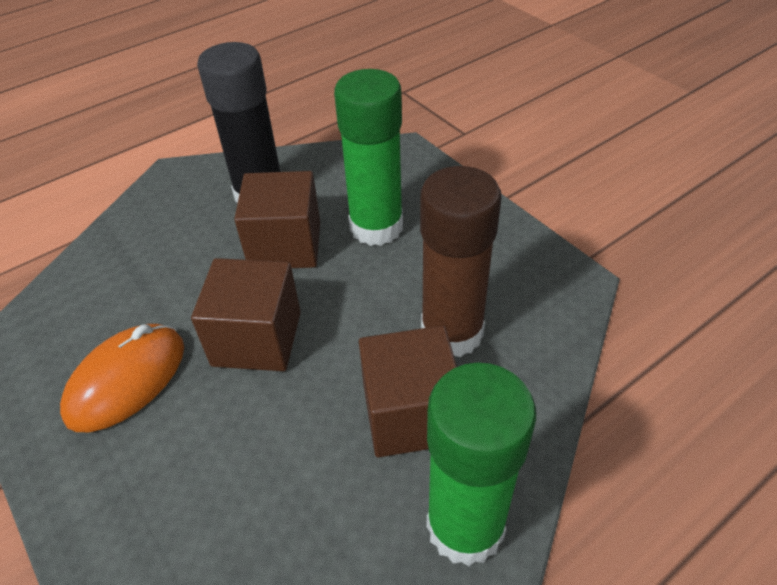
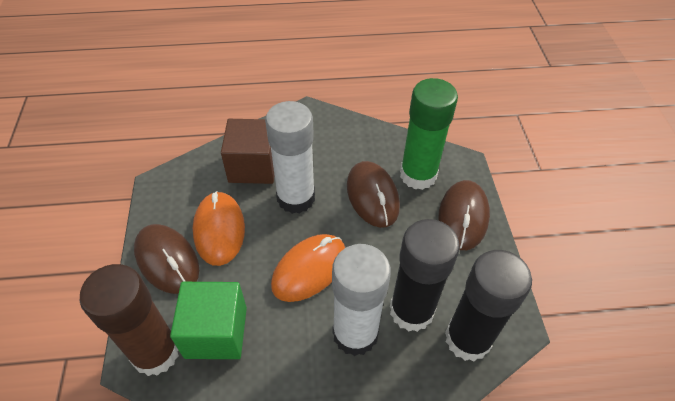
black glue stick: 1 -> 2
brown cube: 3 -> 1
brown mouse: 0 -> 3
green cube: 0 -> 1
green glue stick: 2 -> 1
orange mouse: 1 -> 2
white glue stick: 0 -> 2

